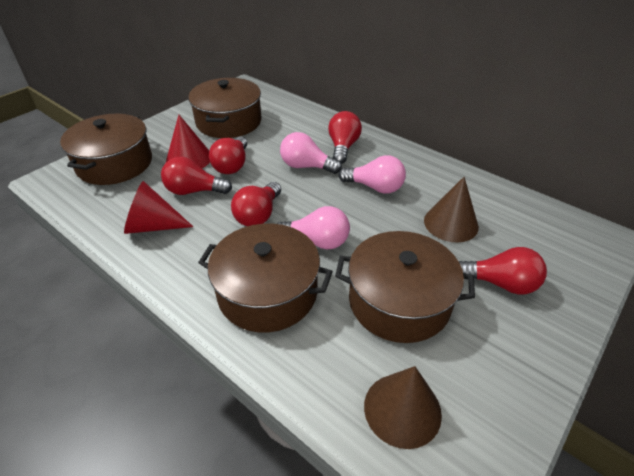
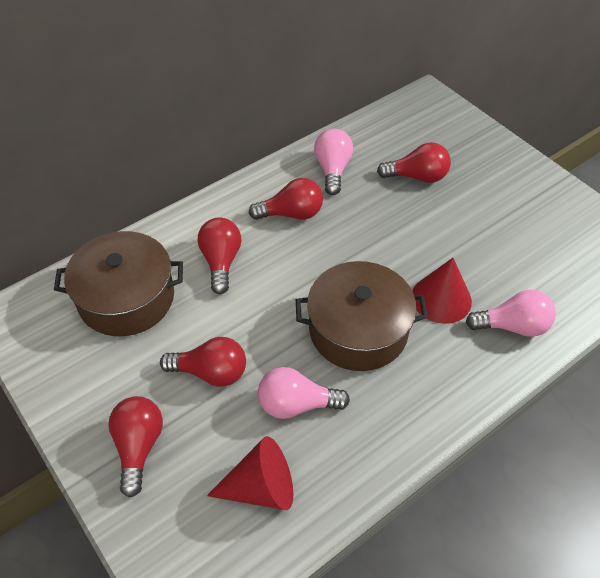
brown cone: 2 -> 0
brown pot: 4 -> 2

